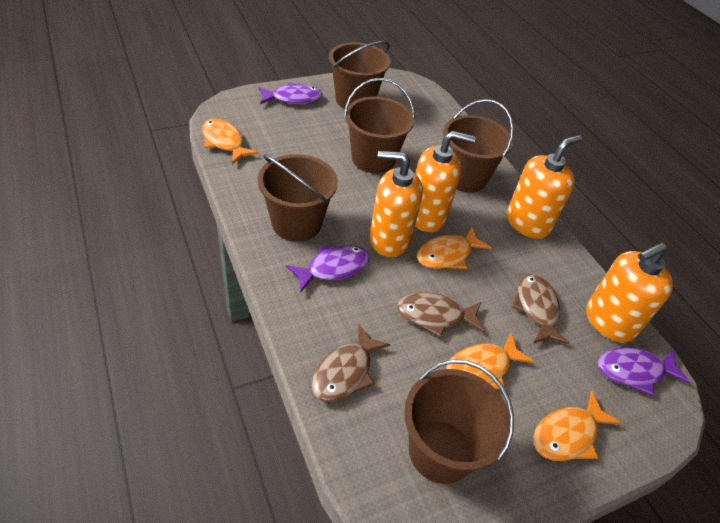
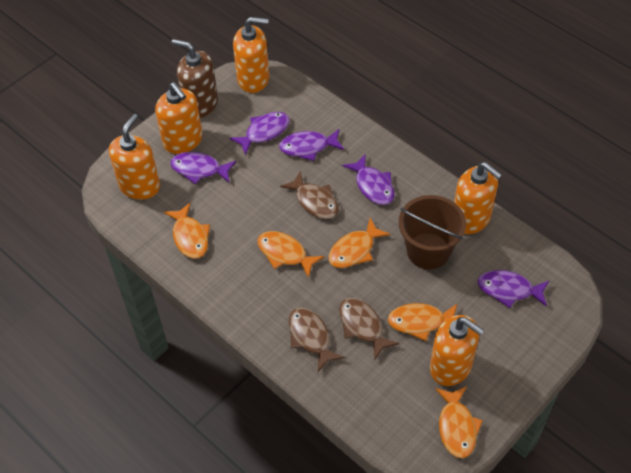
brown bucket: 5 -> 1
brown soap dispenser: 0 -> 1
orange fish: 4 -> 5
orange soap dispenser: 4 -> 5
purple fish: 3 -> 5

